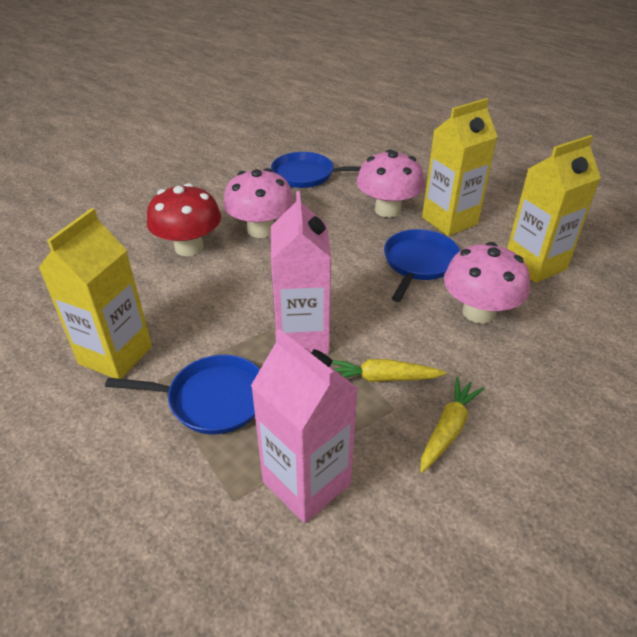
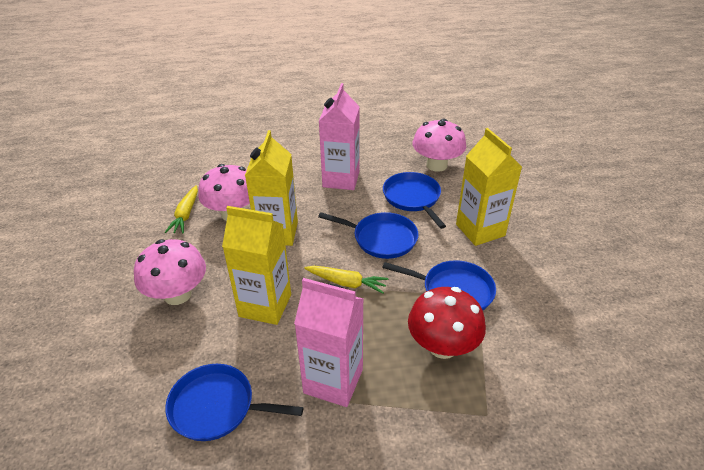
blue pan: 3 -> 4

